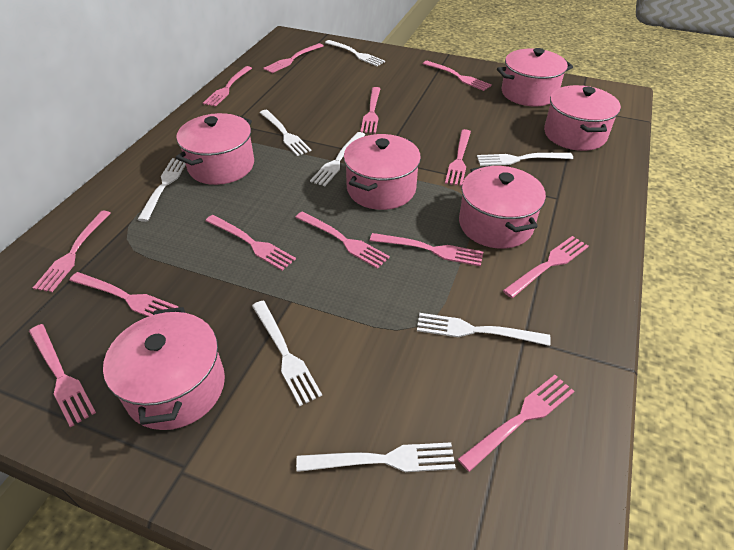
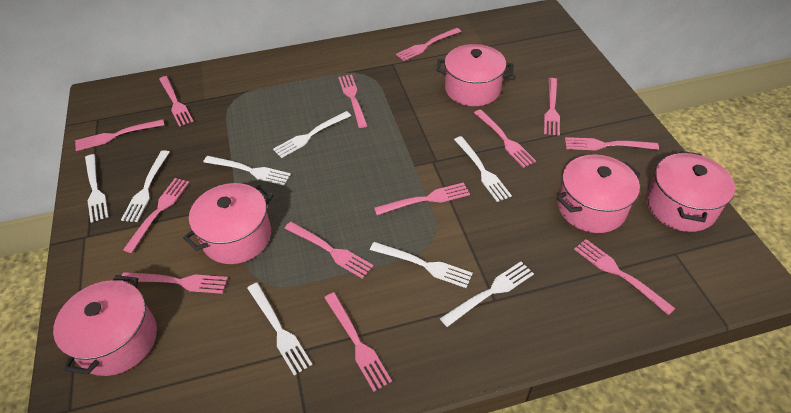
pink pot: 6 -> 5

